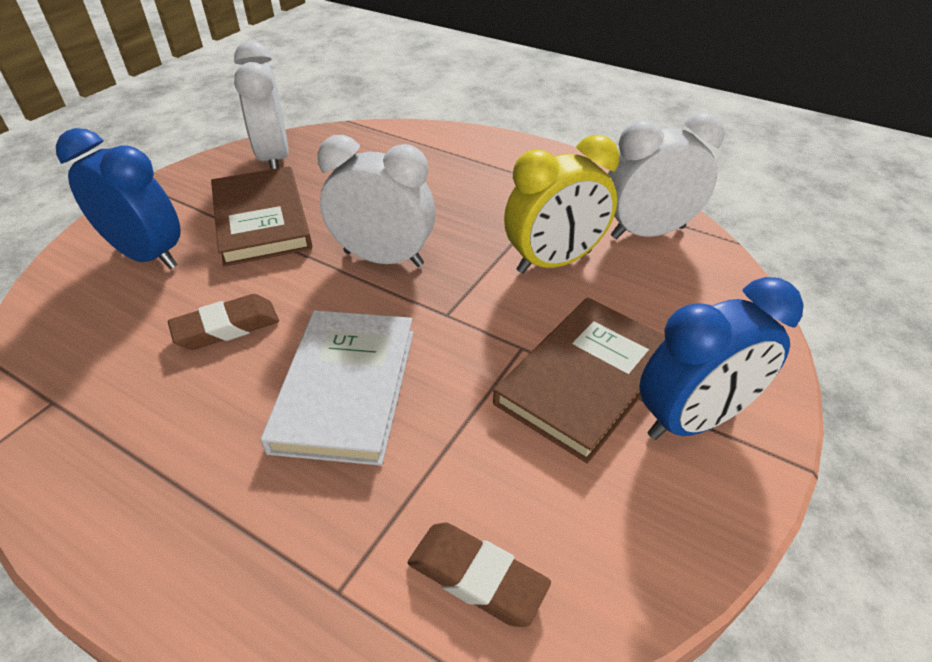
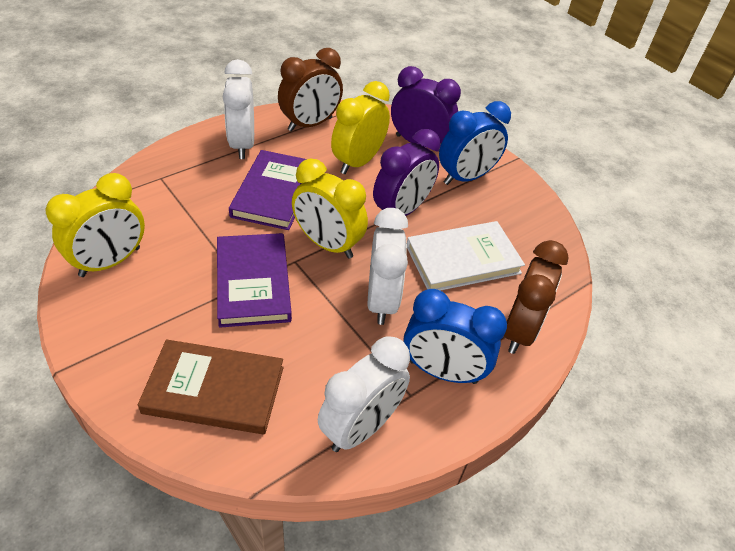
brown book: 2 -> 1
brown clock: 0 -> 2
brown eraser: 2 -> 0
purple book: 0 -> 2
purple clock: 0 -> 2
yellow clock: 1 -> 3

